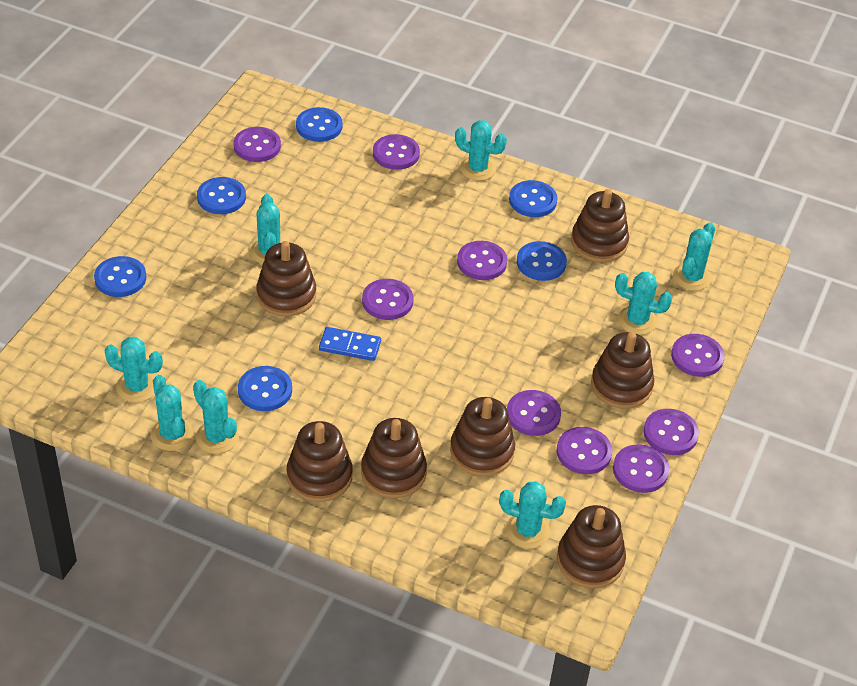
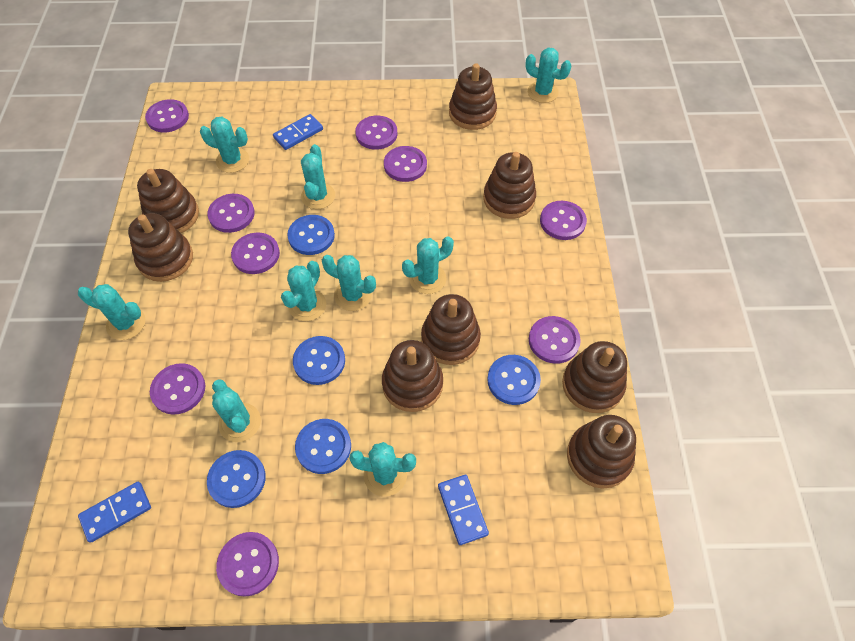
blue button: 6 -> 5
blue domino: 1 -> 3
brown stacking toy: 7 -> 8
turquoise cactus: 8 -> 9

